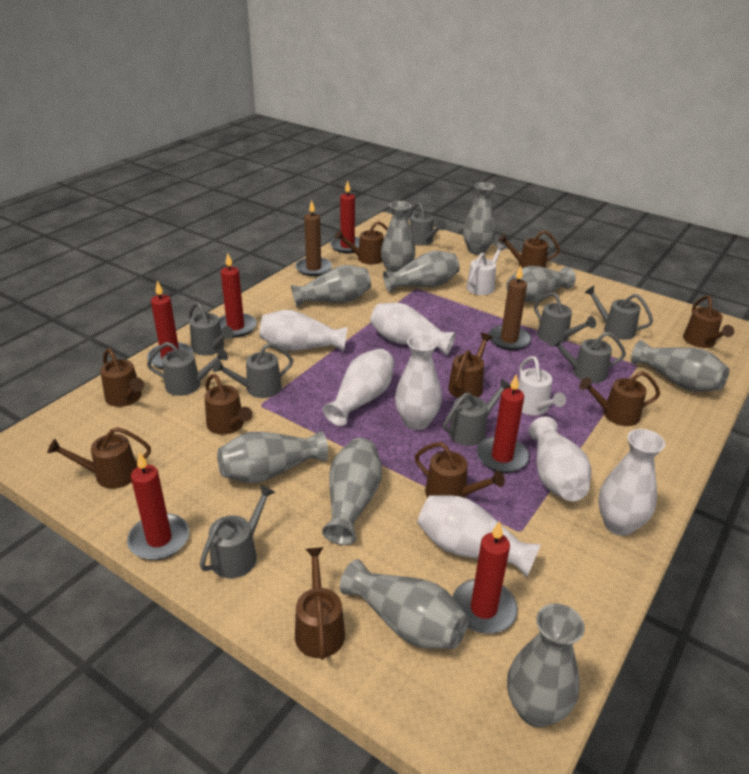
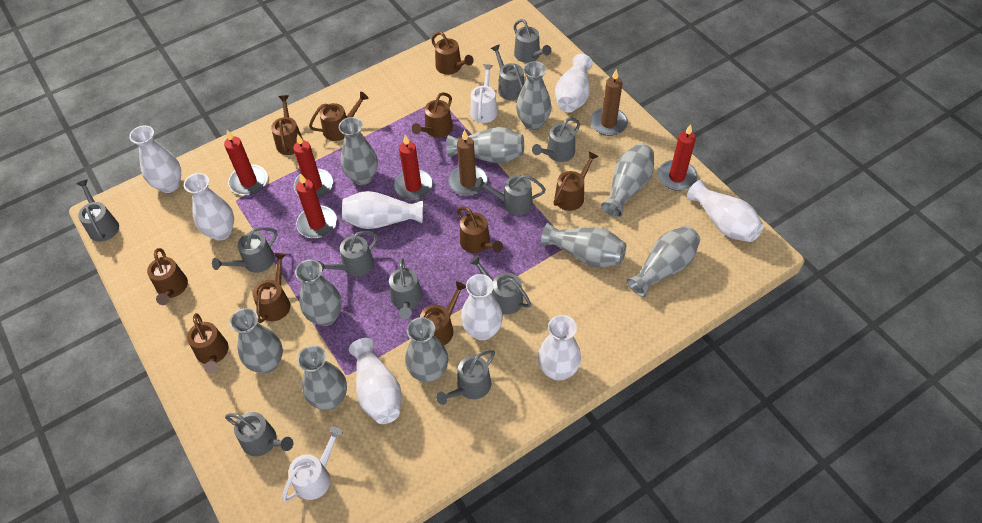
grey watering can: 9 -> 11
red candle: 6 -> 5
white vase: 7 -> 8

